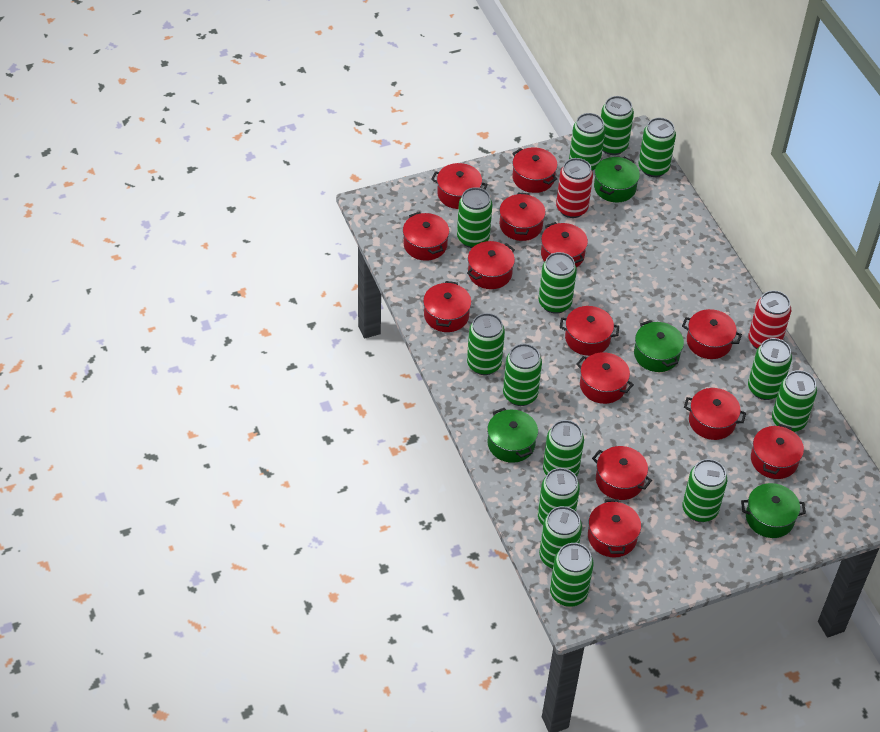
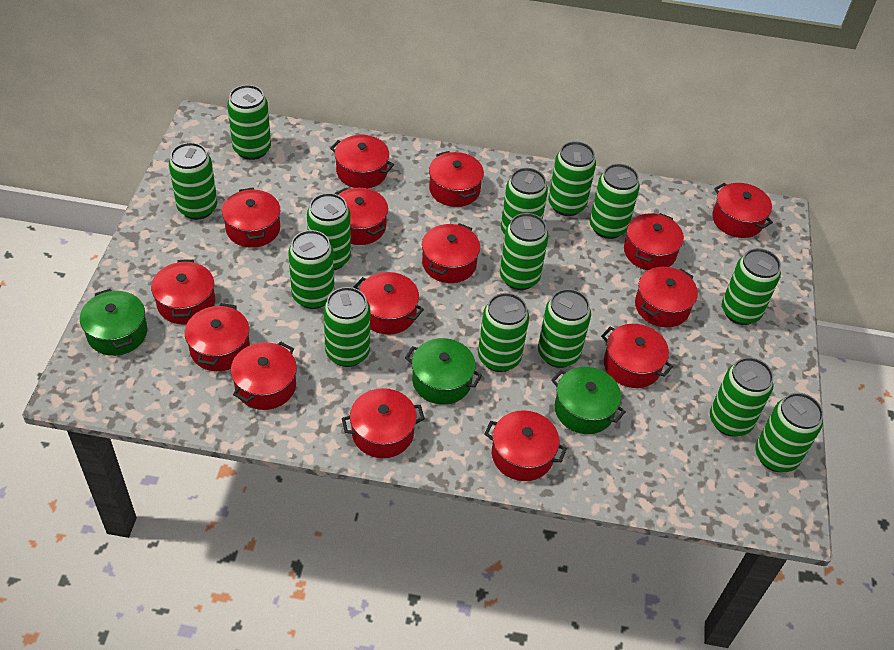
green pot: 4 -> 3
red can: 2 -> 0
red pot: 14 -> 15

